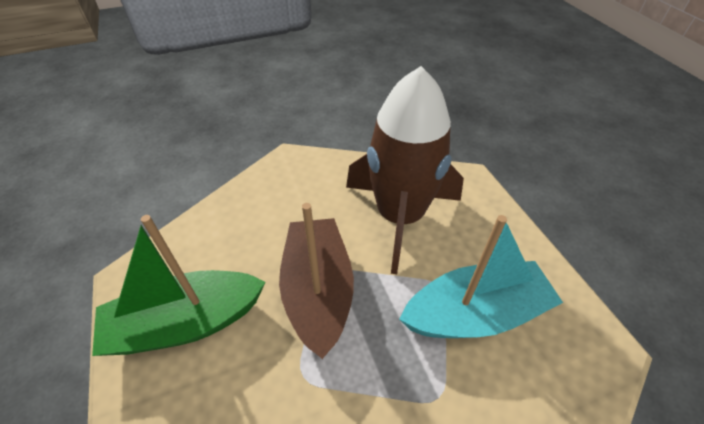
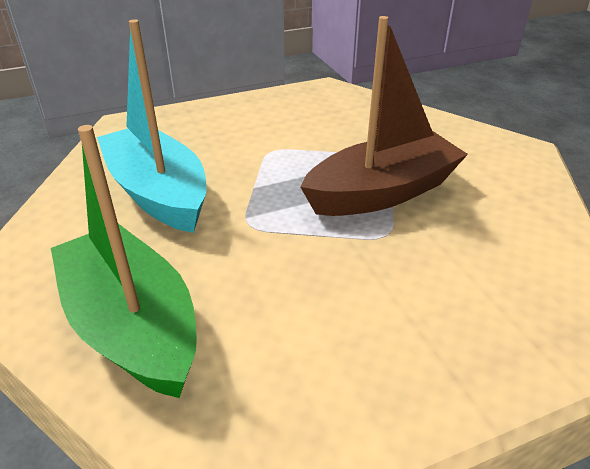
brown rocket: 1 -> 0

